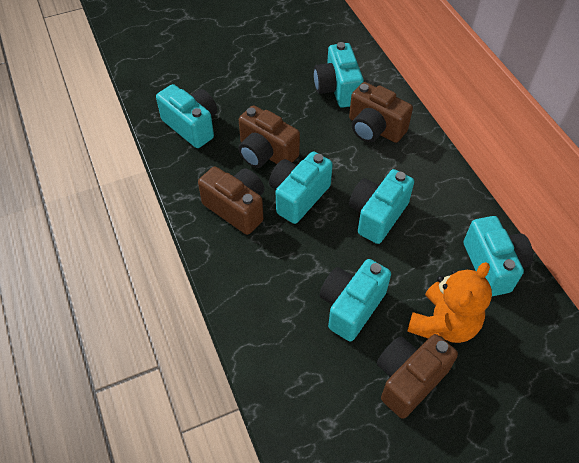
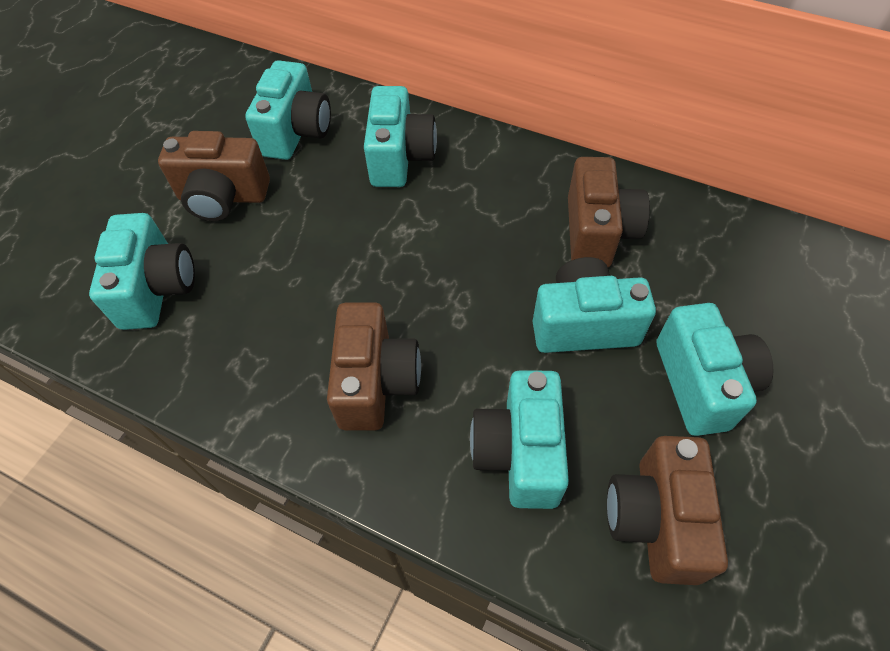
orange teddy bear: 1 -> 0

